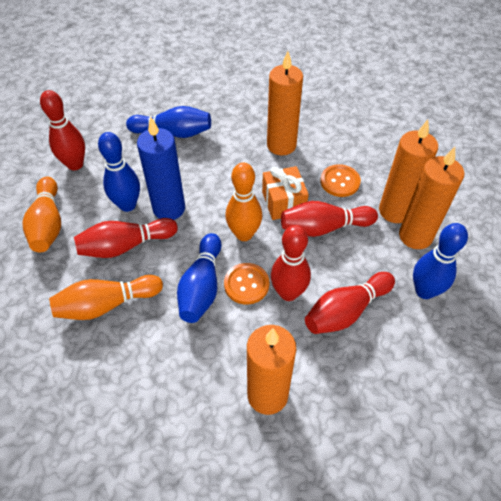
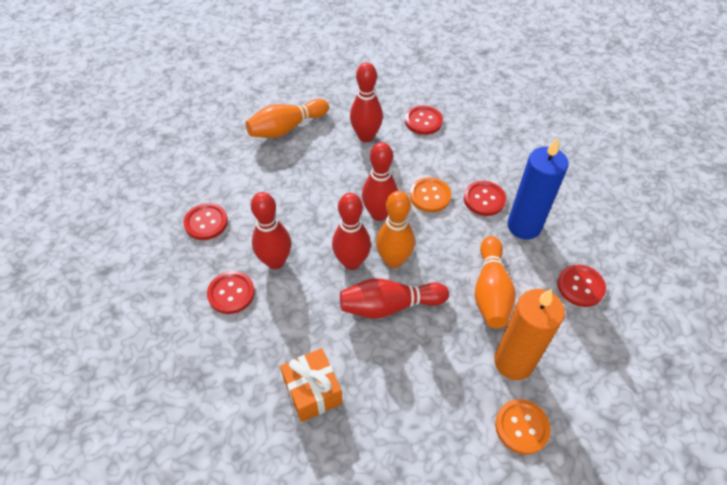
blue bowling pin: 4 -> 0
orange candle: 4 -> 1
red button: 0 -> 5

